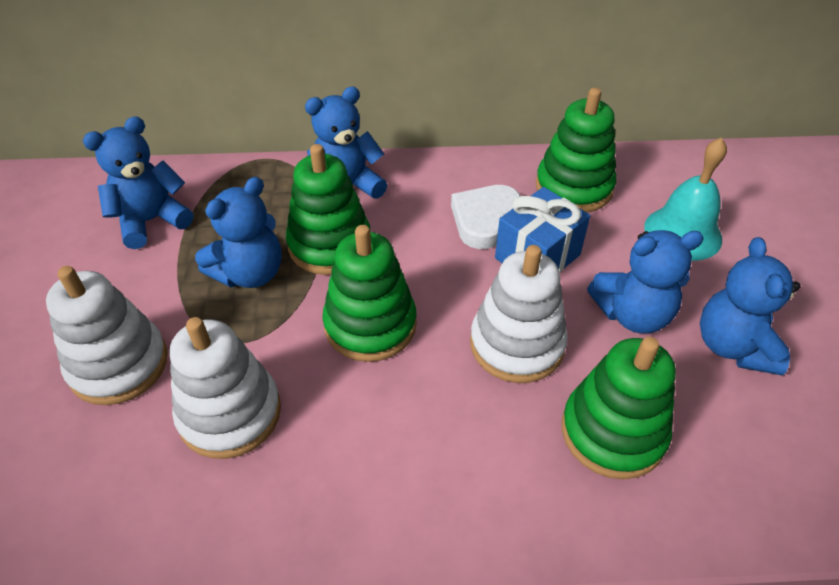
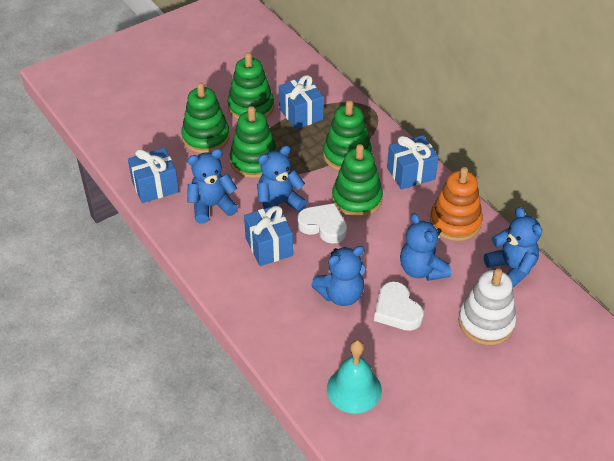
blue gift: 1 -> 4
green stacking toy: 4 -> 5
orange stacking toy: 0 -> 1
white heart: 1 -> 2
white stacking toy: 3 -> 1

